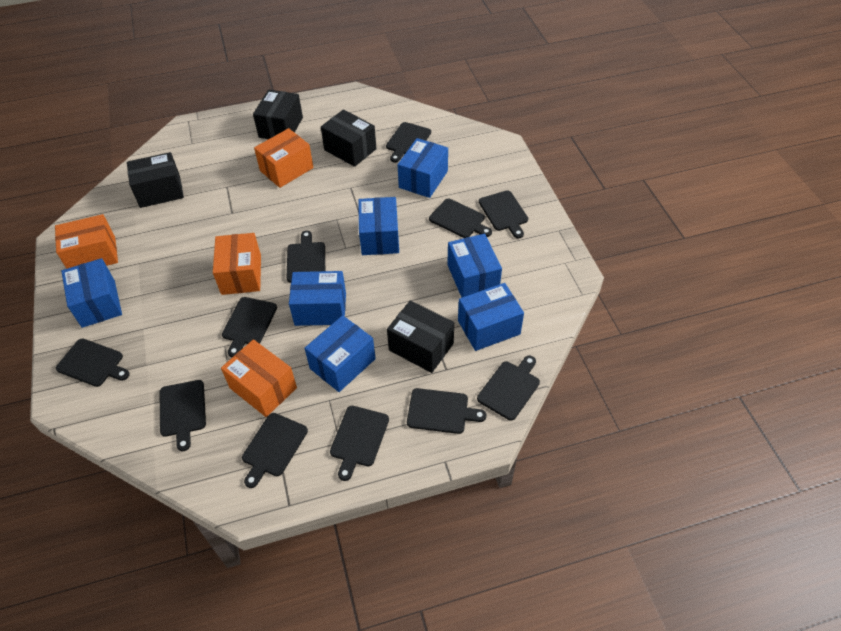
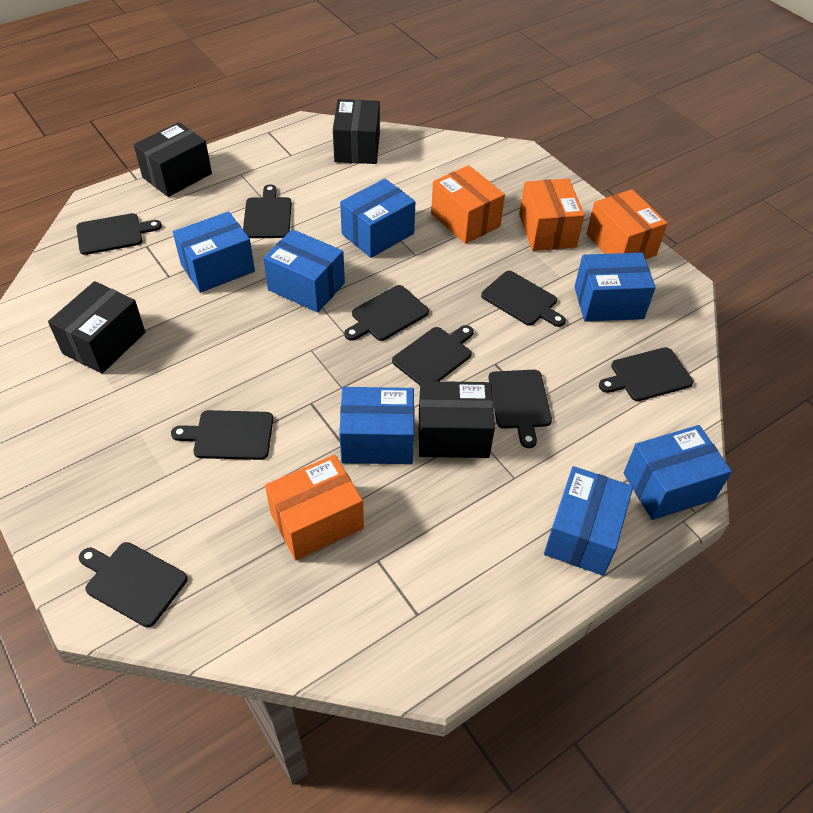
black cutting board: 11 -> 9

